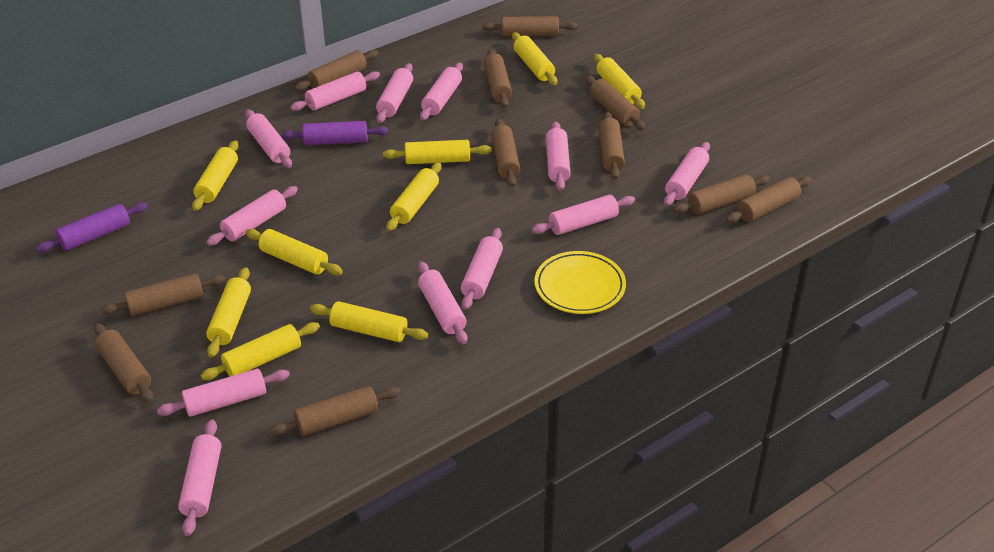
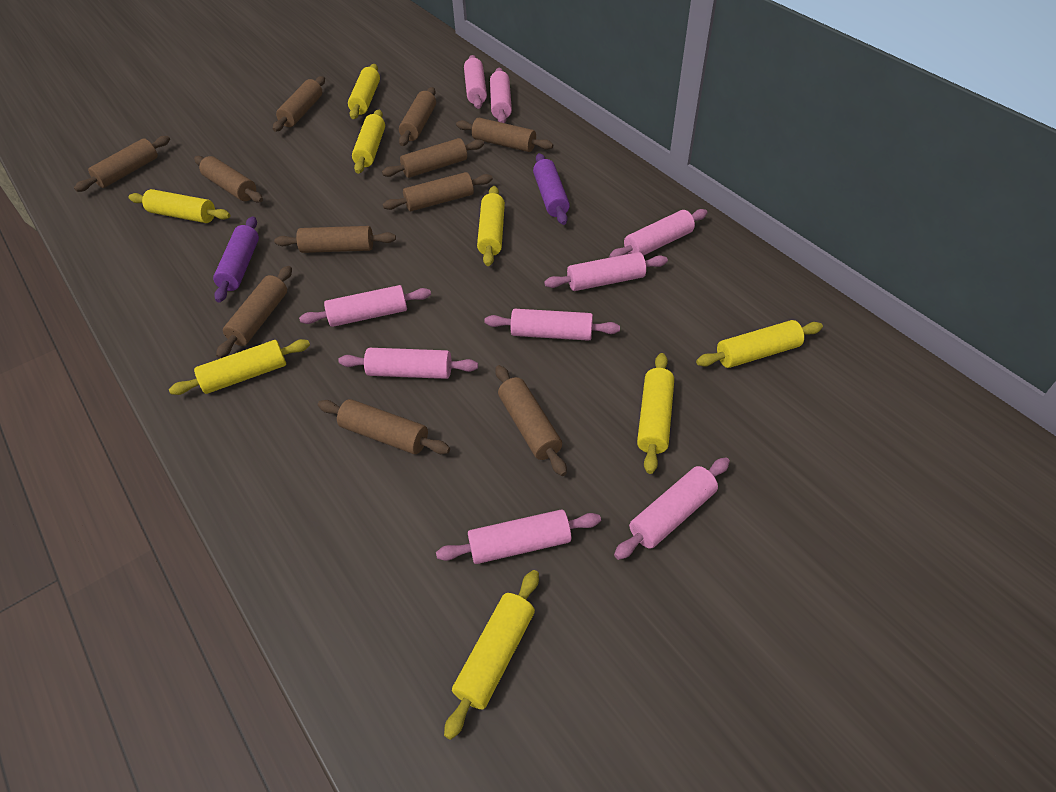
pink rolling pin: 12 -> 9
yellow plate: 1 -> 0
yellow rolling pin: 9 -> 8

